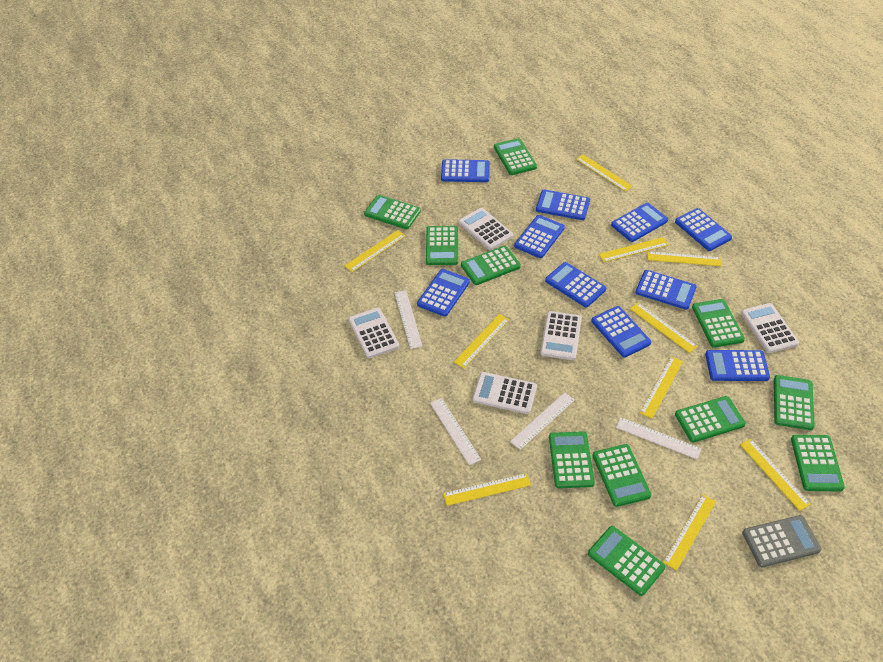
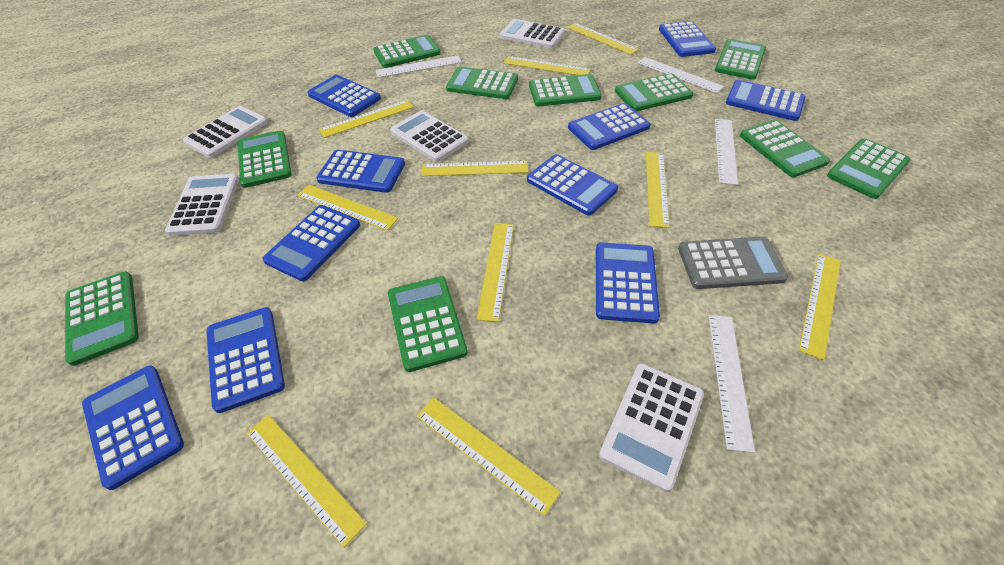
green calculator: 11 -> 10

